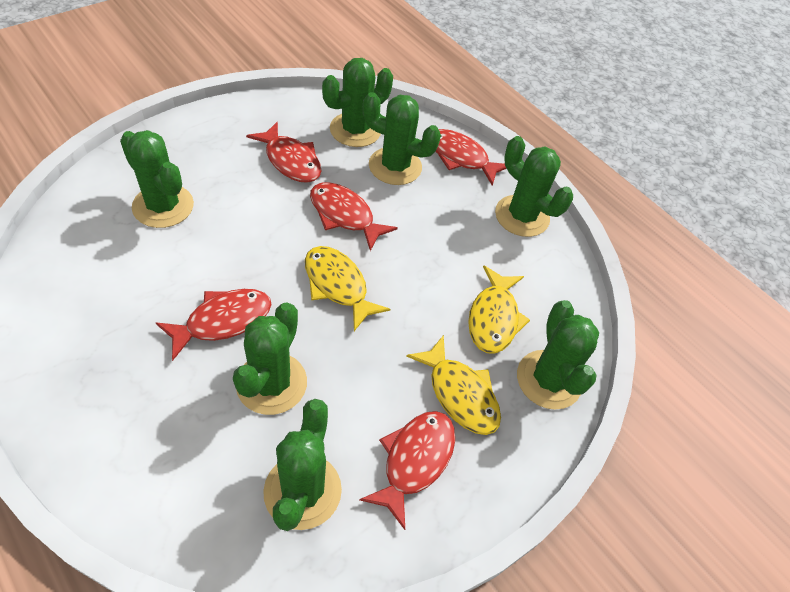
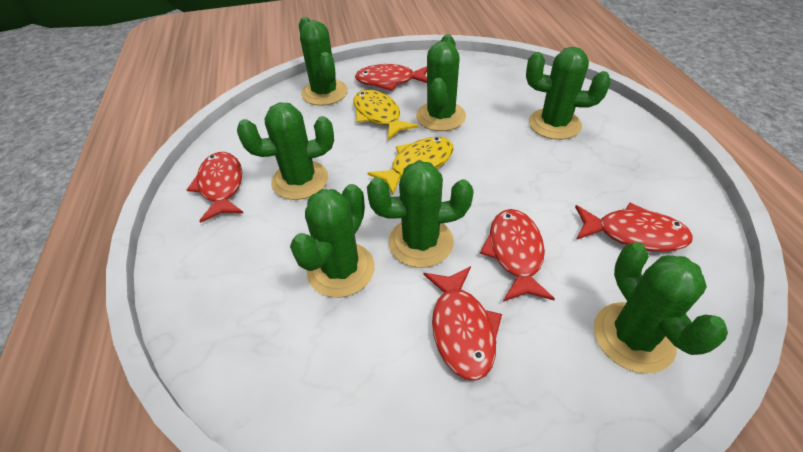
yellow fish: 3 -> 2

